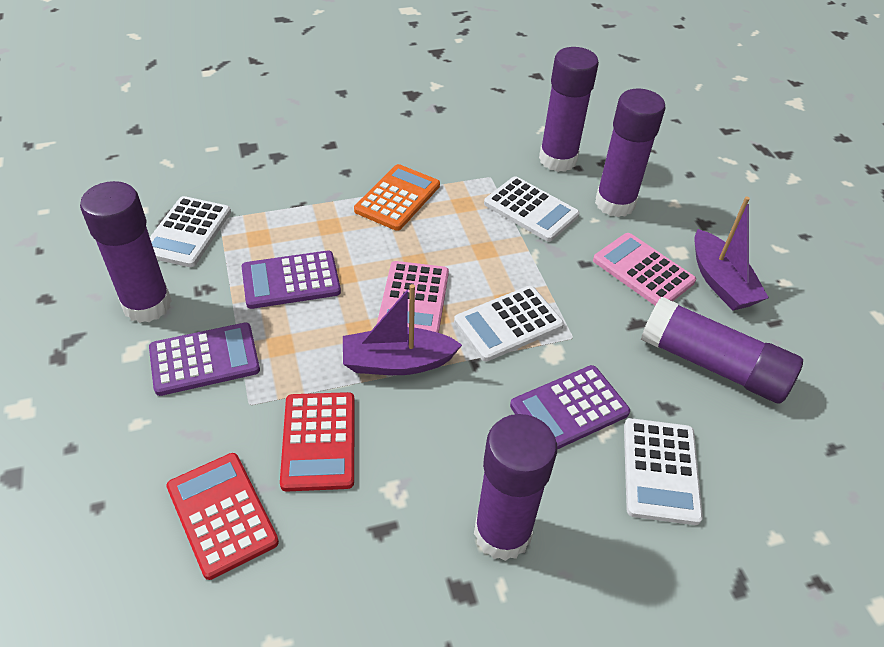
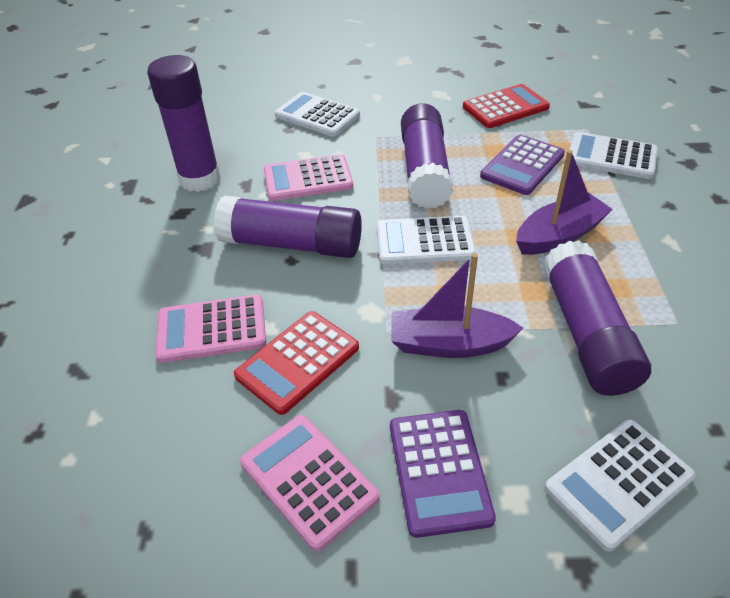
orange calculator: 1 -> 0
pink calculator: 2 -> 3
purple calculator: 3 -> 2
purple glue stick: 5 -> 4

